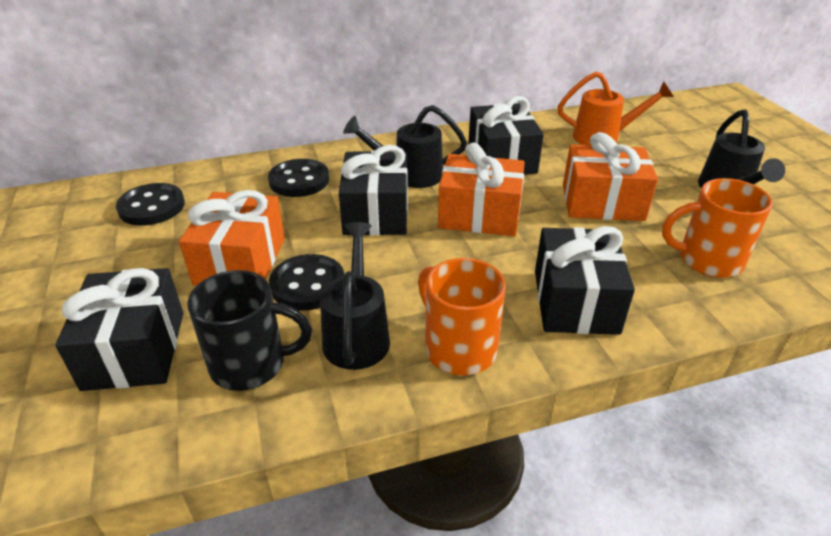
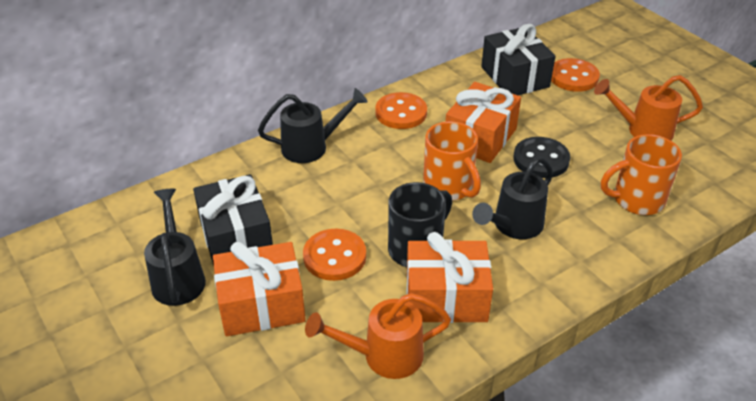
black button: 3 -> 1
black gift: 4 -> 2
orange button: 0 -> 3
orange watering can: 1 -> 2

